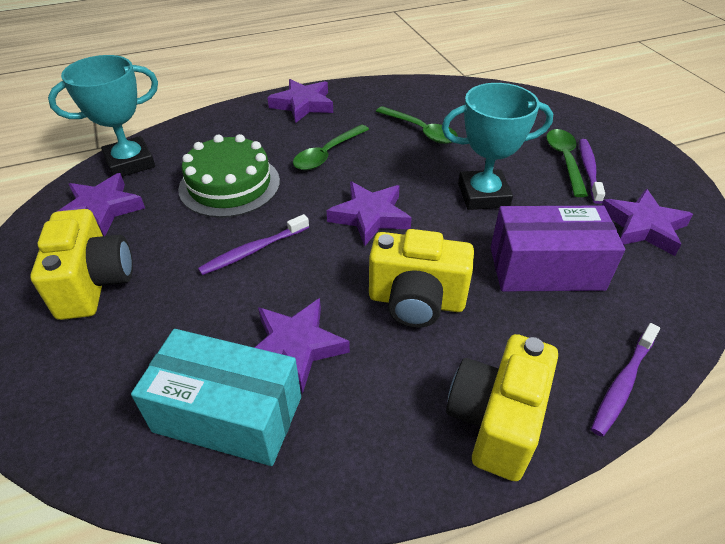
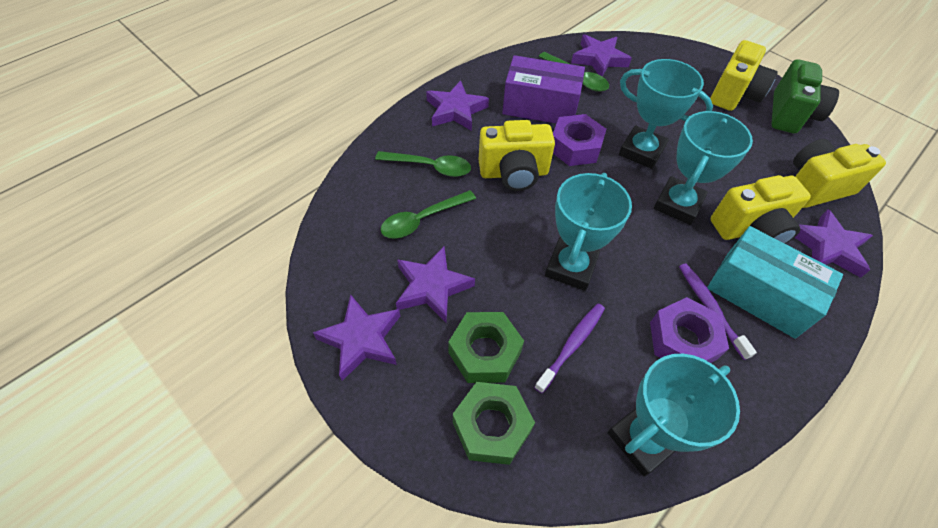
green cake: 1 -> 0
green camera: 0 -> 1
green nut: 0 -> 2
purple nut: 0 -> 2
purple toothbrush: 3 -> 2
turquoise trophy: 2 -> 4
yellow camera: 3 -> 4

